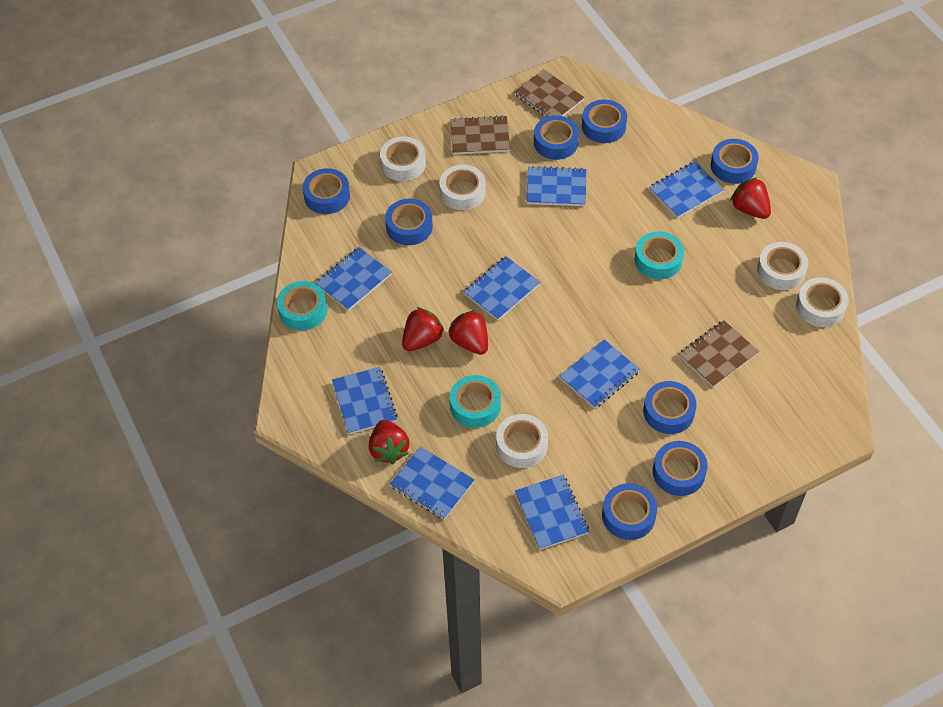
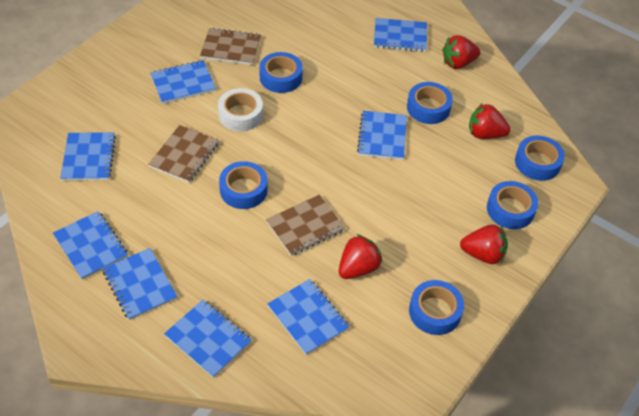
blue tape: 8 -> 6
turquoise tape: 3 -> 0
white tape: 5 -> 1

